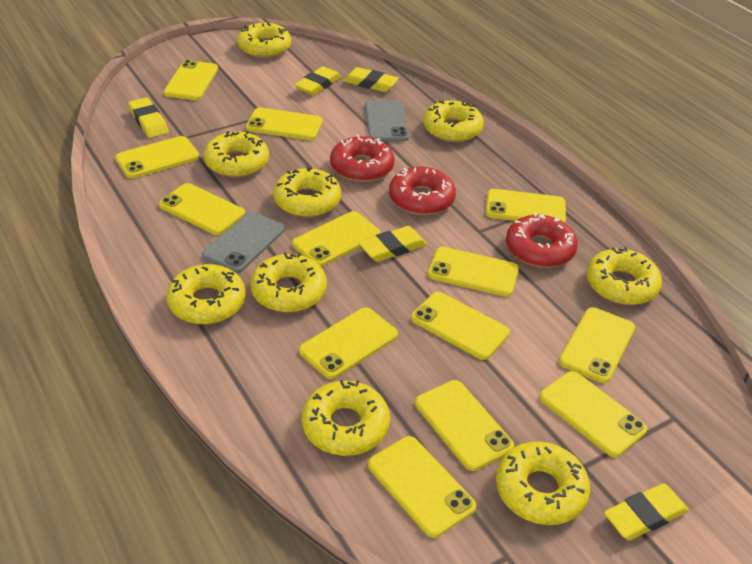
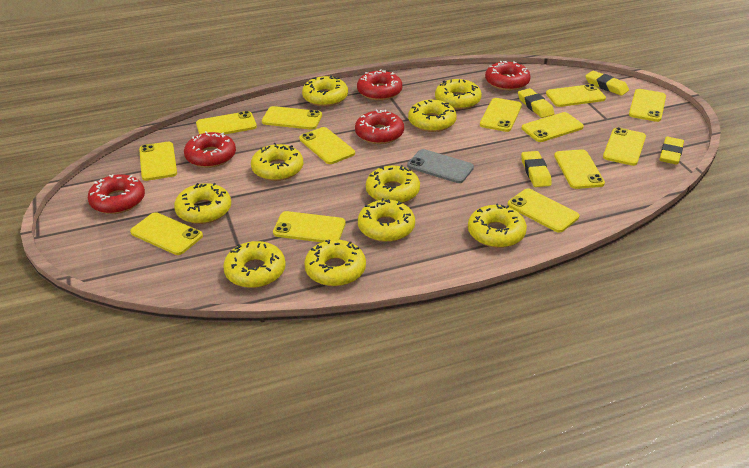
grey phone: 2 -> 1
red donut: 3 -> 5
yellow donut: 9 -> 10
yellow eraser: 5 -> 4

